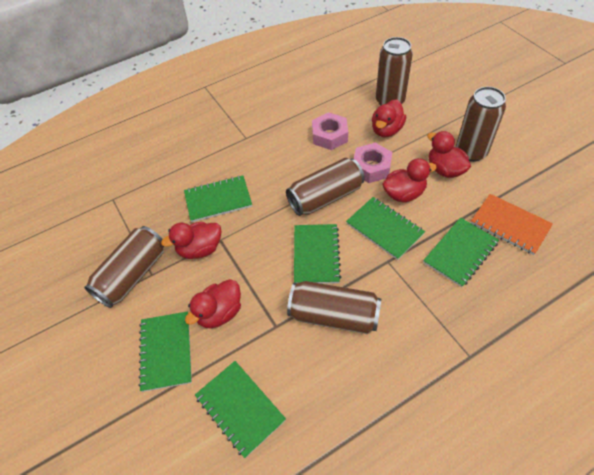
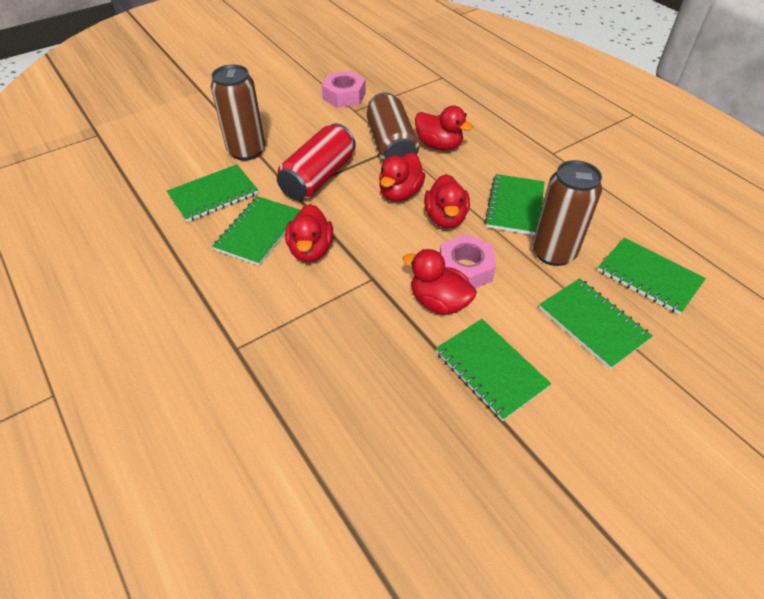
brown can: 5 -> 3
orange notebook: 1 -> 0
red can: 0 -> 1

